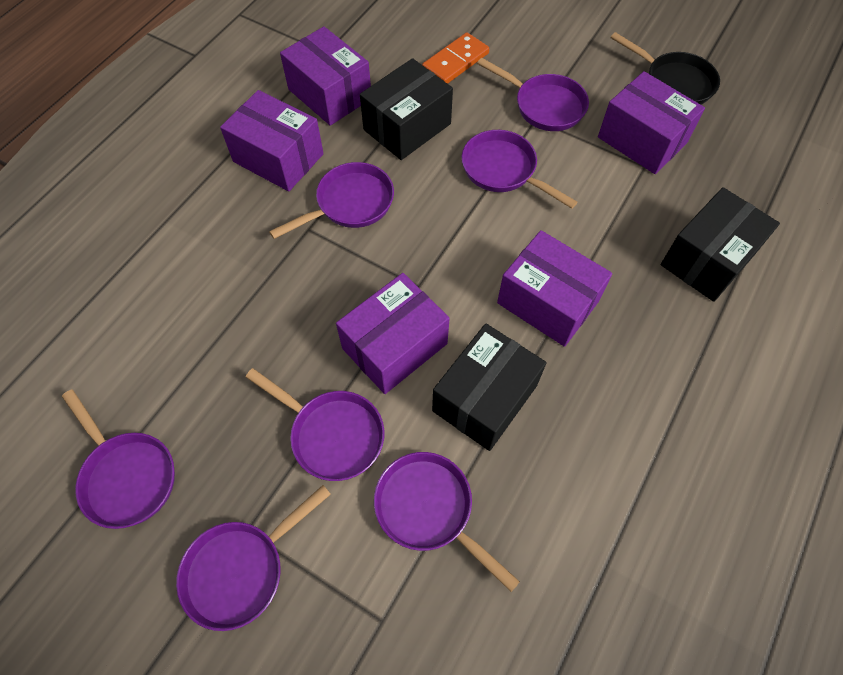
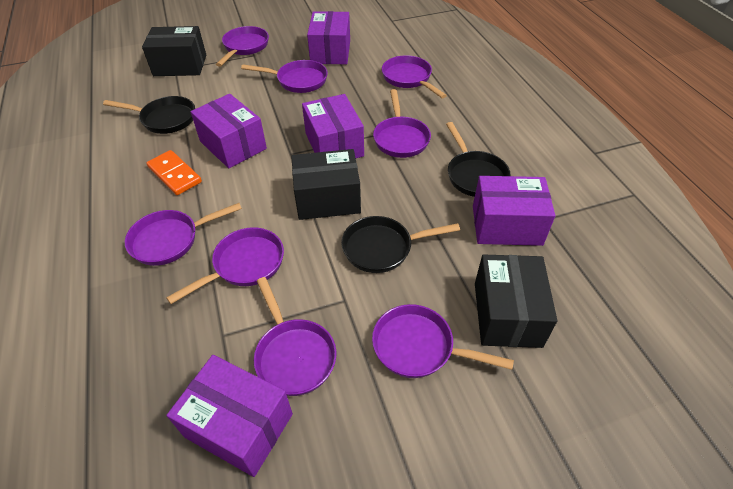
black pan: 1 -> 3
purple pan: 7 -> 8

